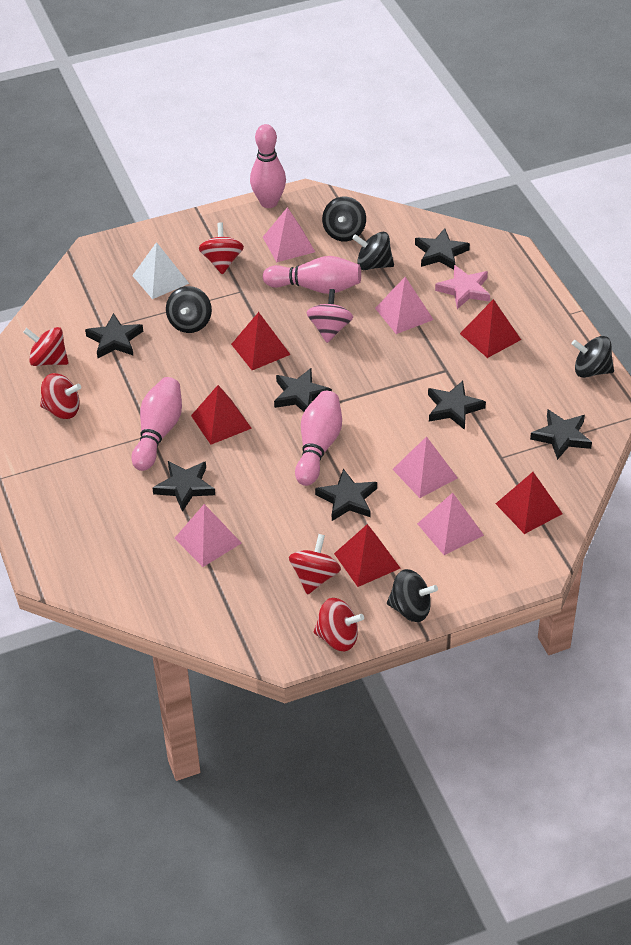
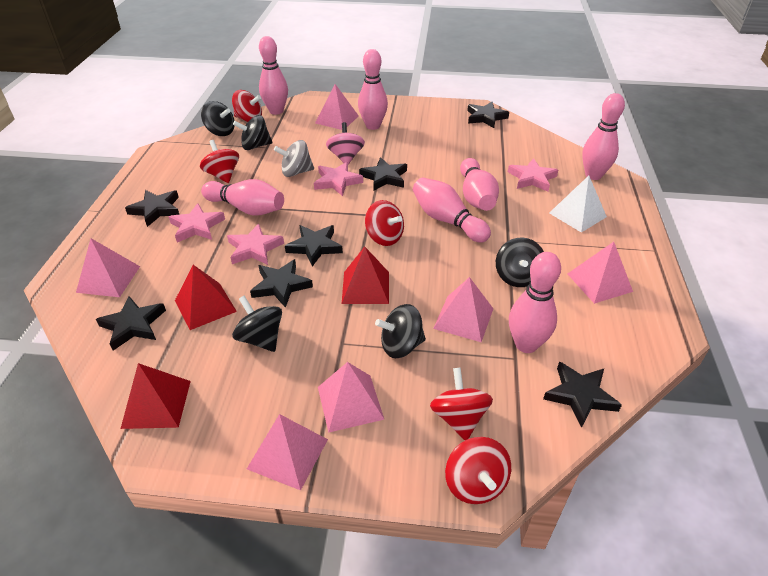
grey spinning top: 0 -> 1
pink bowling pin: 4 -> 7
pink pyramid: 5 -> 6
pink star: 1 -> 4
red pyramid: 5 -> 3

